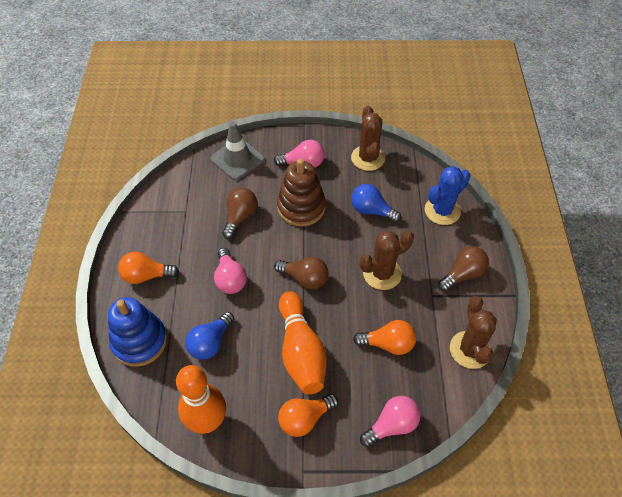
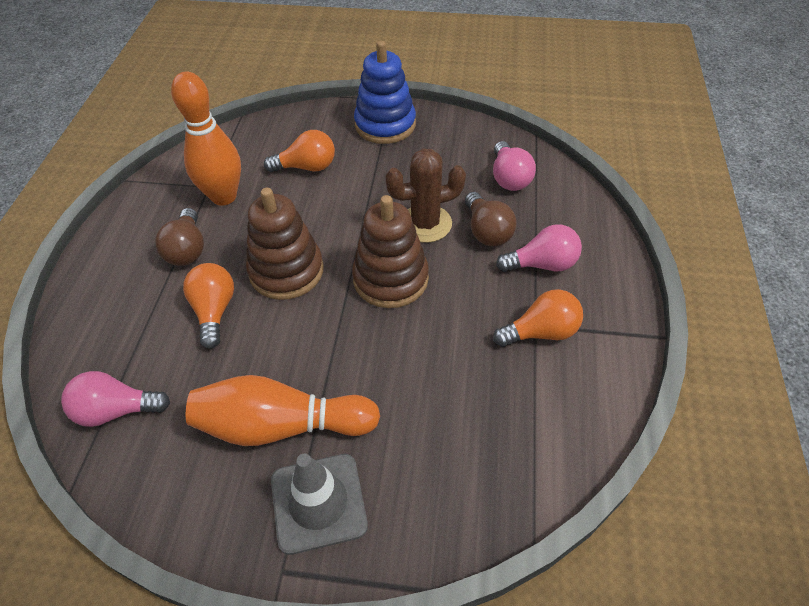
blue cactus: 1 -> 0
blue light bulb: 2 -> 0
brown cactus: 3 -> 1
brown light bulb: 3 -> 2
brown stacking toy: 1 -> 2

